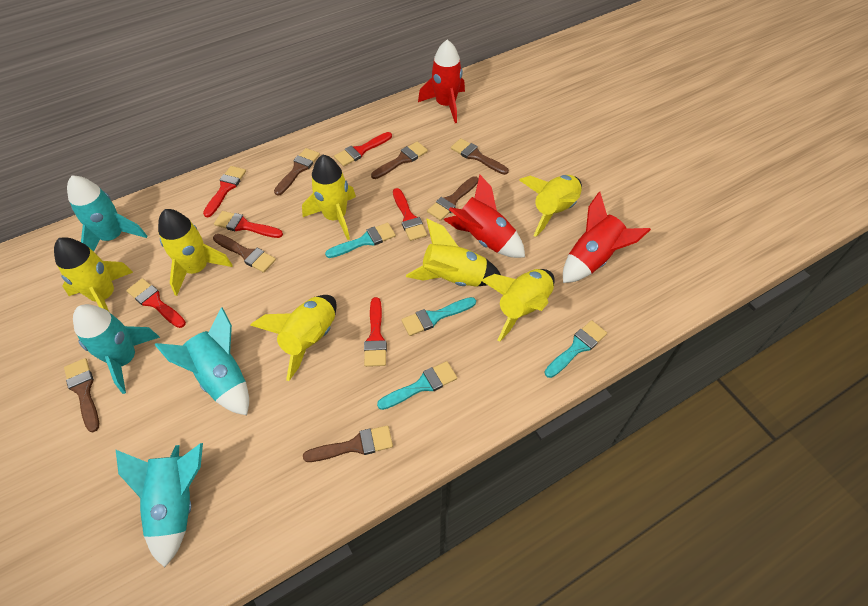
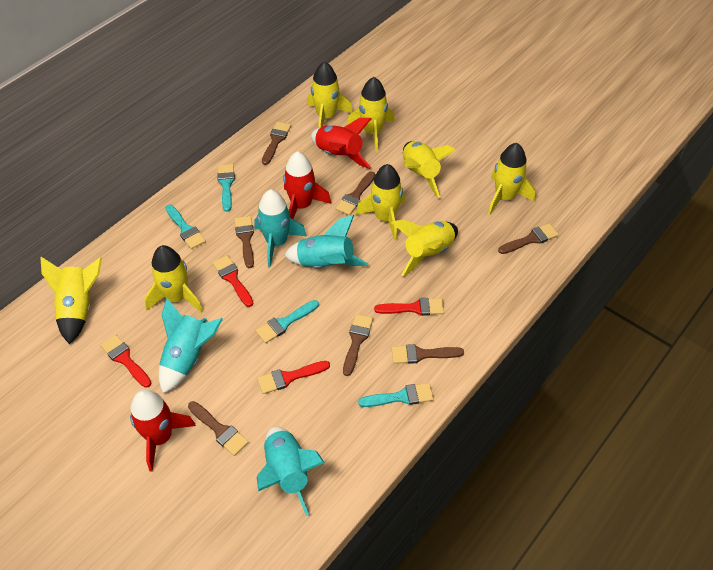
red brush: 6 -> 4
yellow rocket: 7 -> 8

